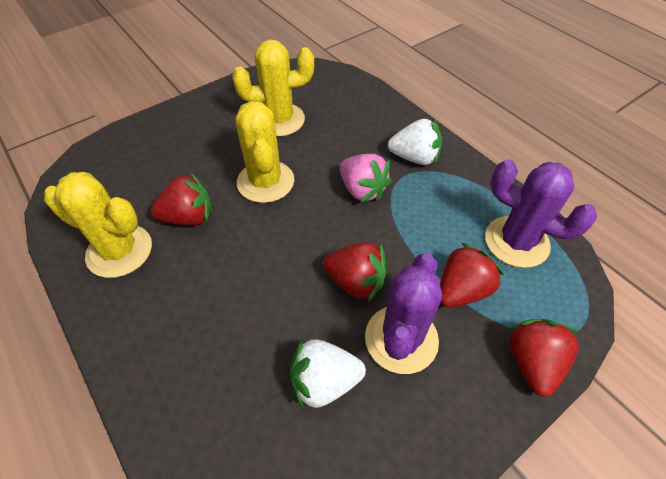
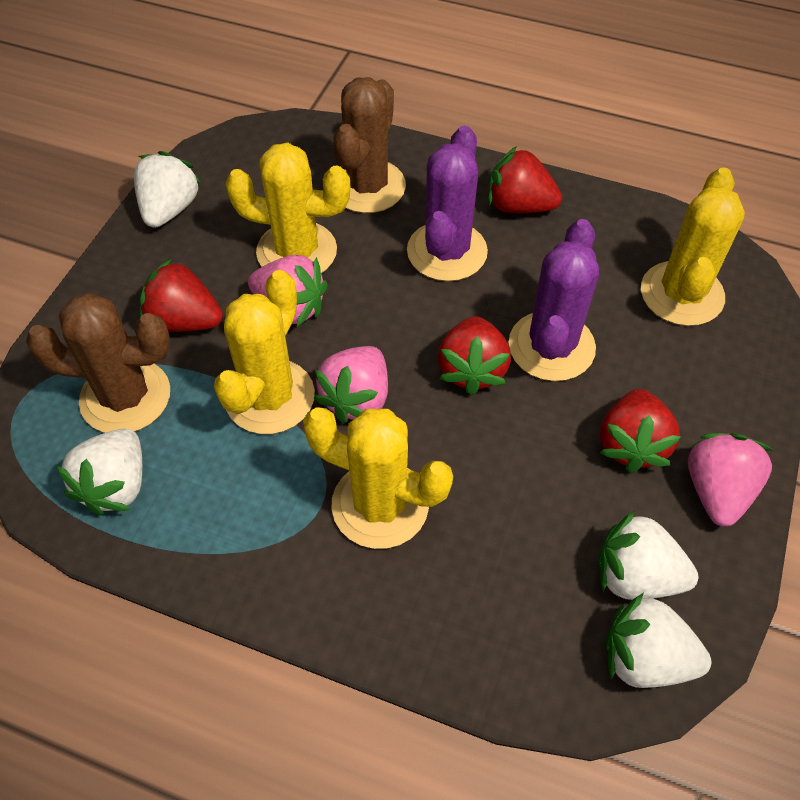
brown cactus: 0 -> 2
pink strawberry: 1 -> 3
white strawberry: 2 -> 4
yellow cactus: 3 -> 4

